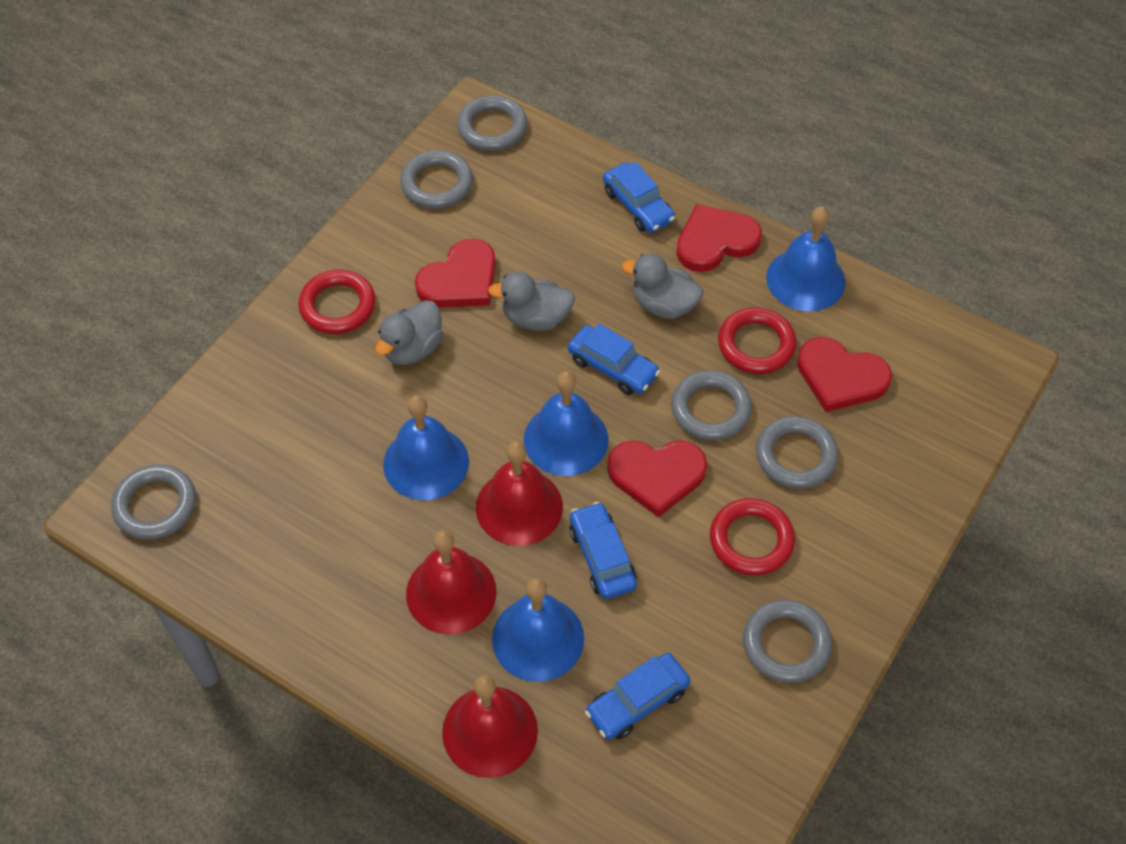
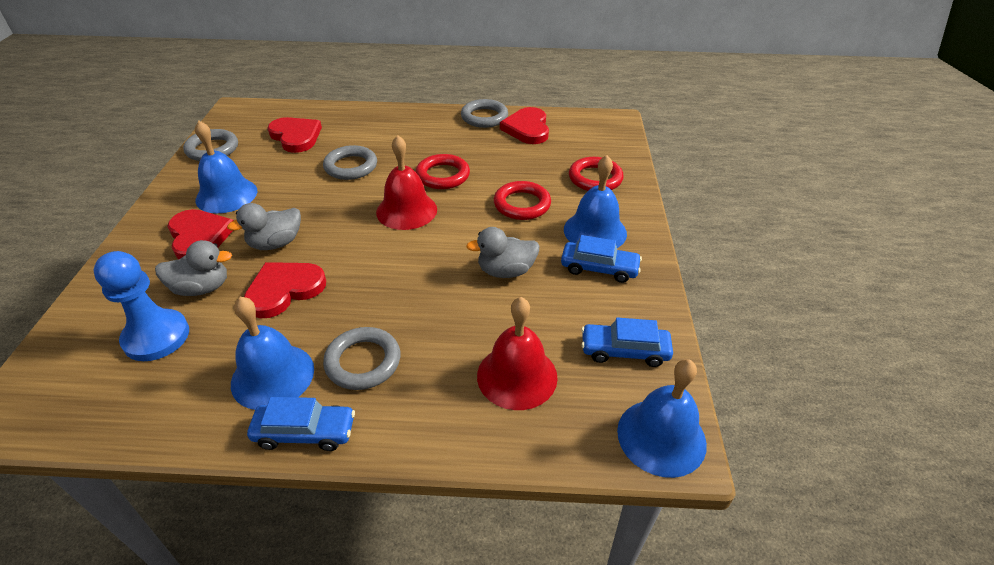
blue car: 4 -> 3
blue pawn: 0 -> 1
grey ring: 6 -> 4
red bell: 3 -> 2

